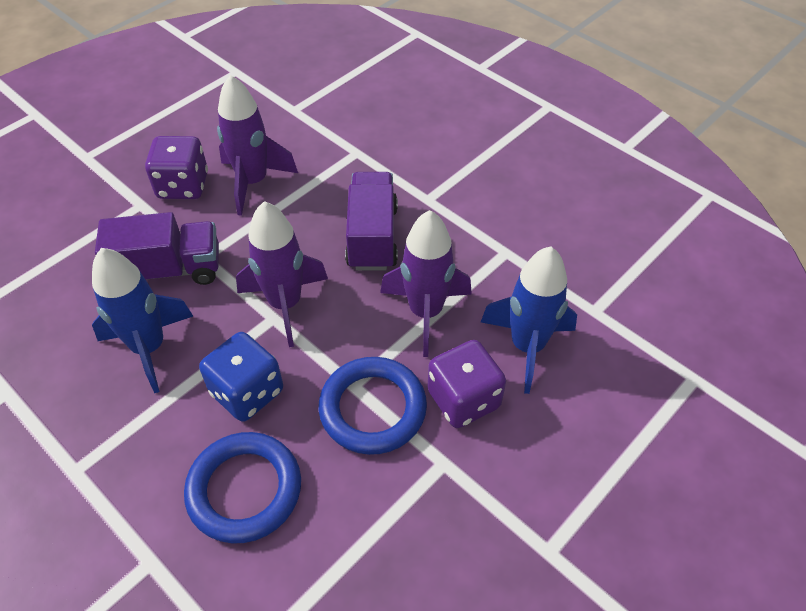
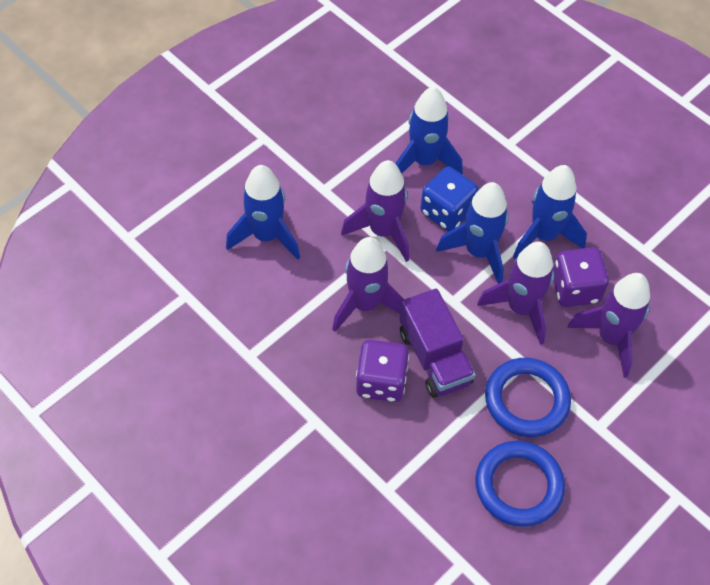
blue rocket: 2 -> 4
purple rocket: 3 -> 4
purple truck: 2 -> 1

